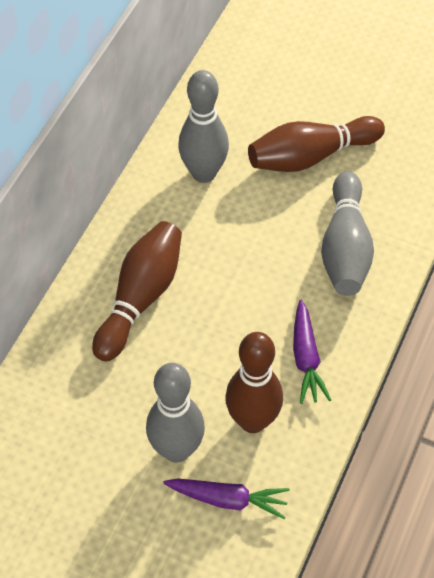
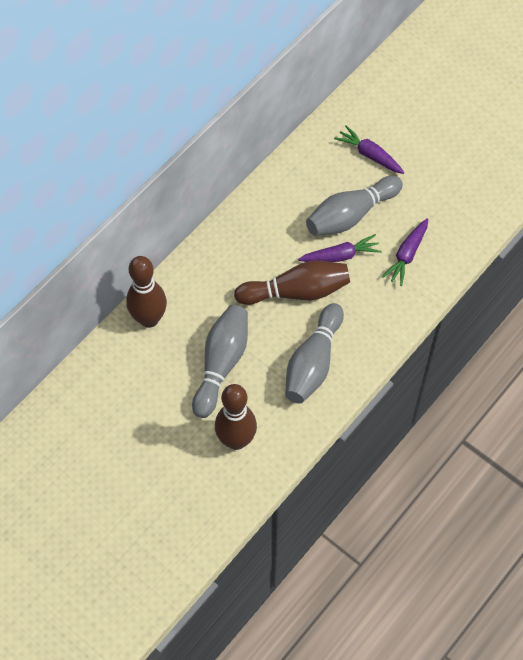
purple carrot: 2 -> 3

